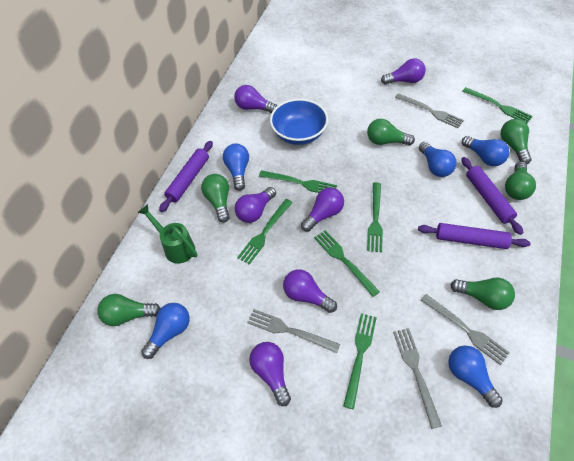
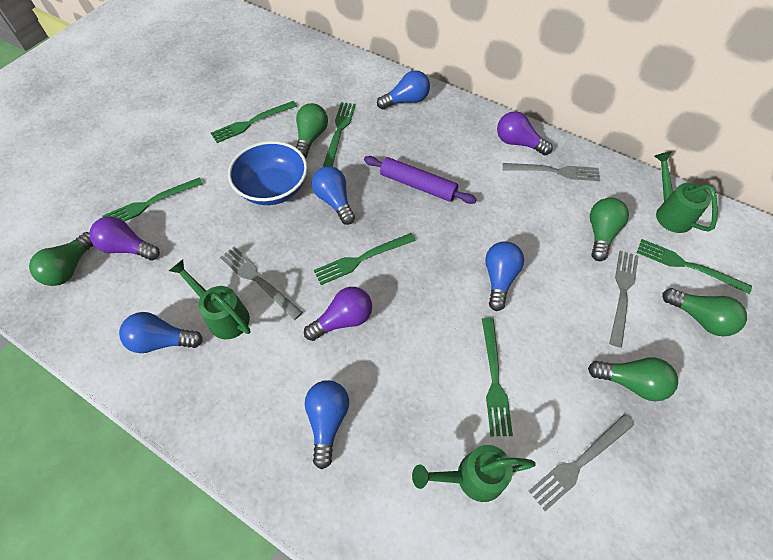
green light bulb: 6 -> 5
green watering can: 1 -> 3
purple light bulb: 6 -> 3
purple rolling pin: 3 -> 1

